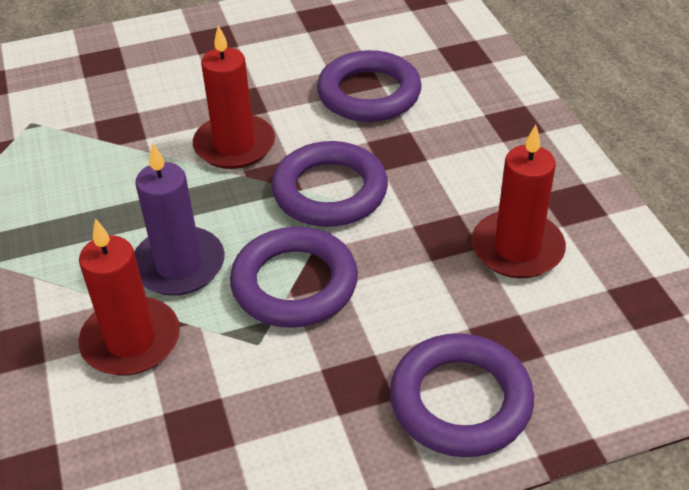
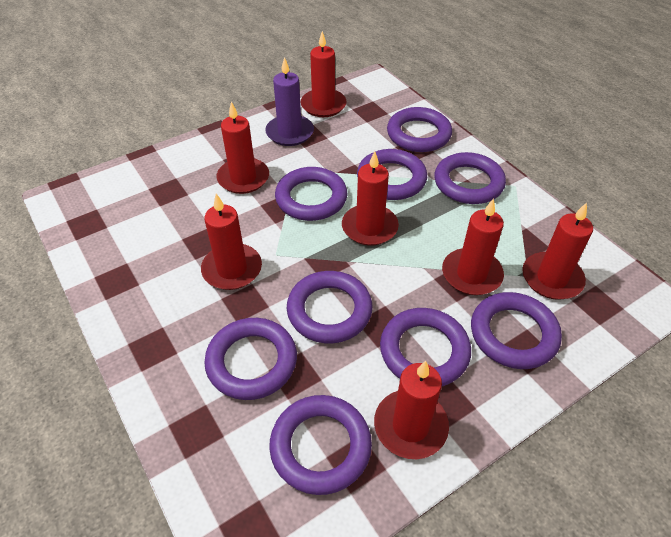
purple ring: 4 -> 9
red candle: 3 -> 7

